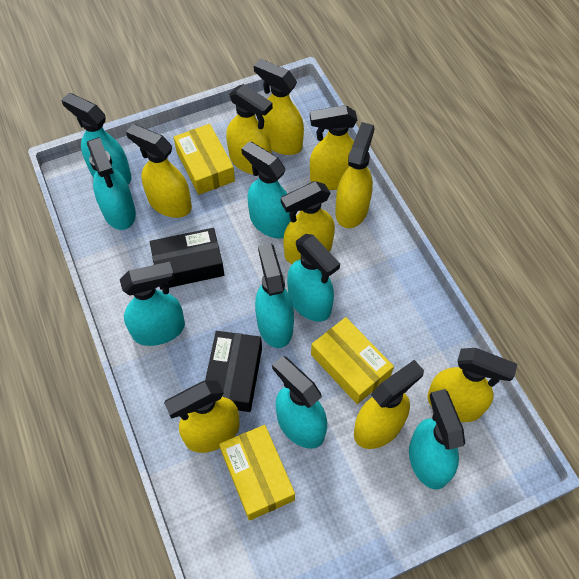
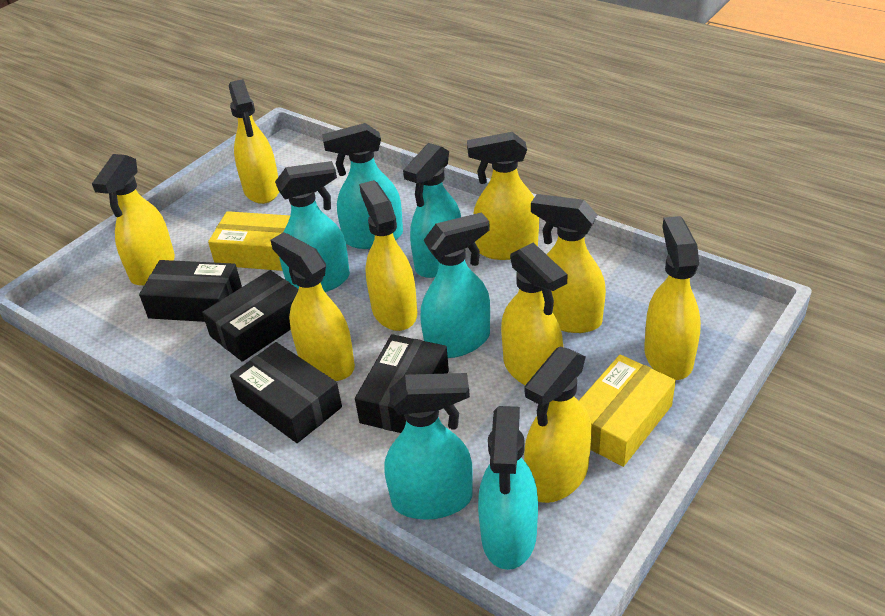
black box: 2 -> 4
turquoise spray bottle: 8 -> 6
yellow box: 3 -> 2

